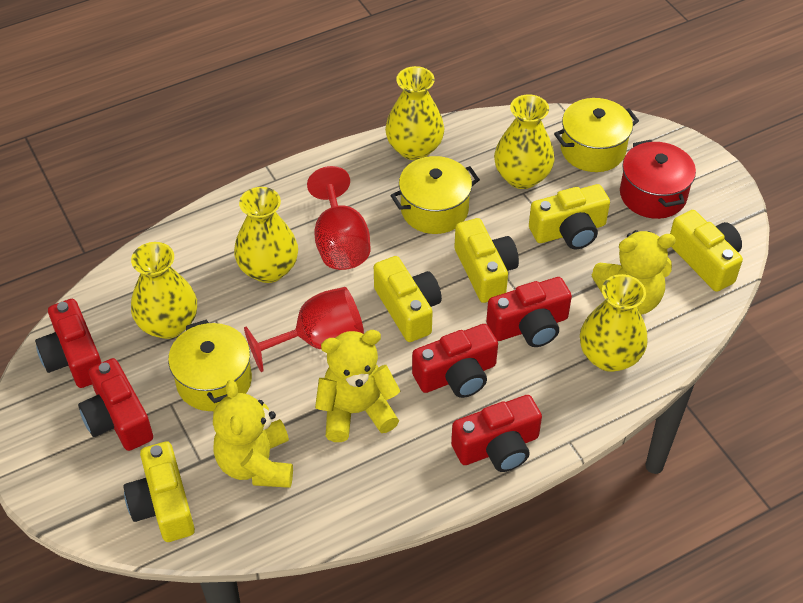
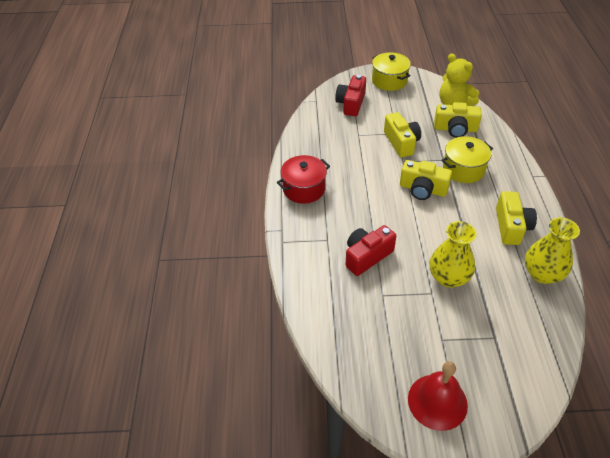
red bell: 0 -> 1
red camera: 5 -> 2
red goblet: 2 -> 0
yellow camera: 5 -> 4
yellow pot: 3 -> 2
yellow teddy bear: 3 -> 1
yellow vase: 5 -> 2

